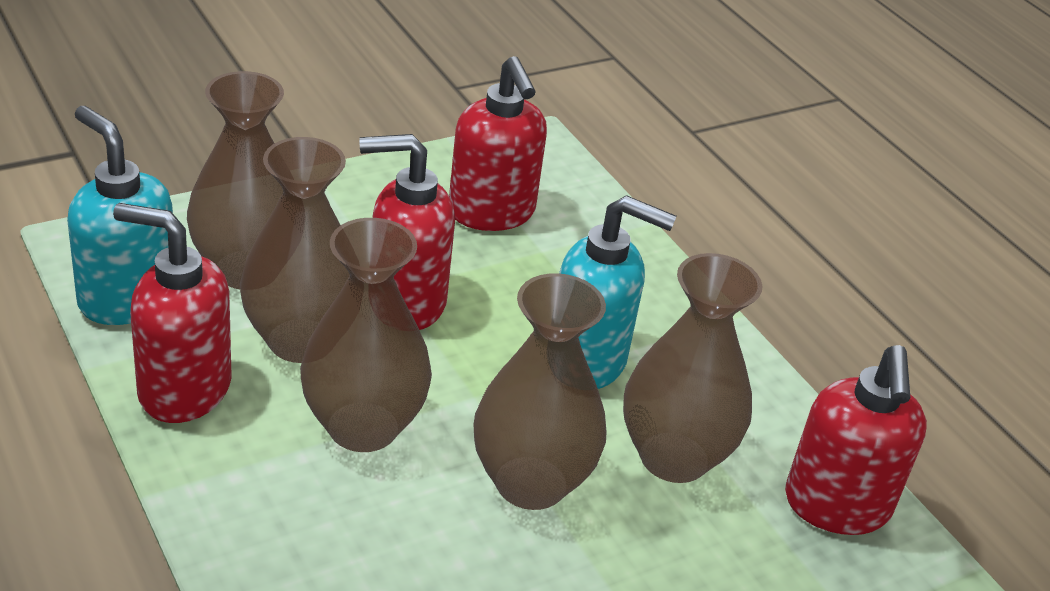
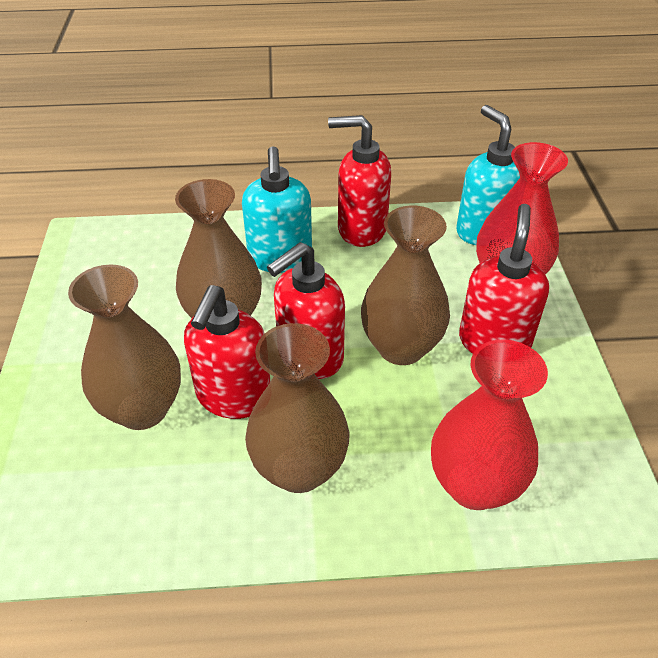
brown vase: 5 -> 4
red vase: 0 -> 2

